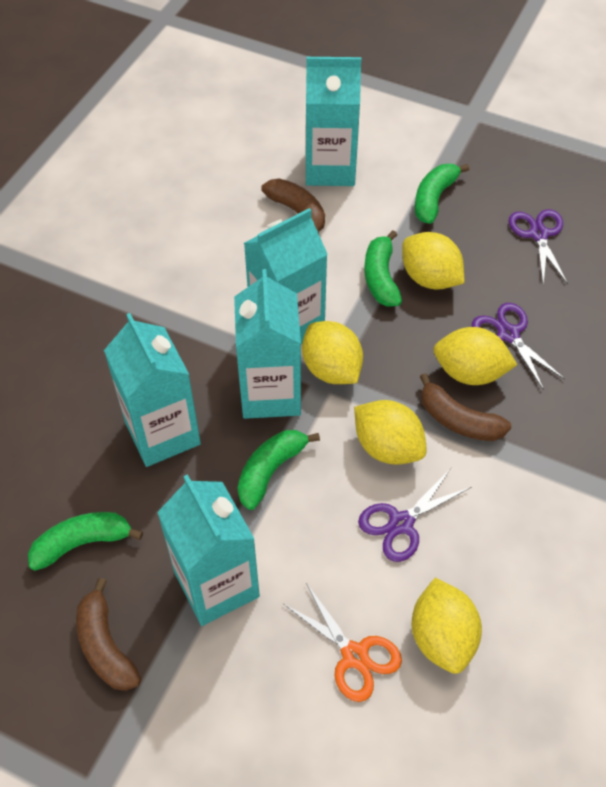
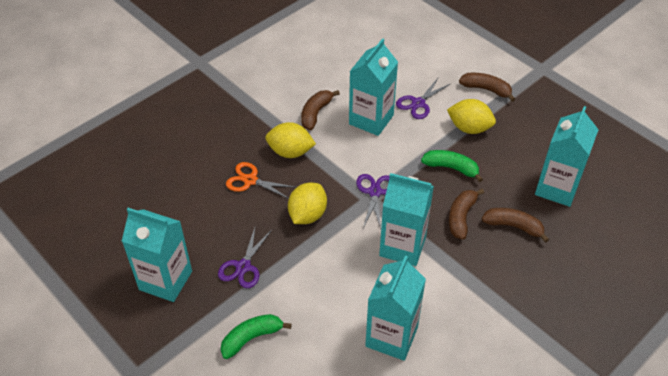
brown banana: 3 -> 4
green banana: 4 -> 2
yellow lemon: 5 -> 3

